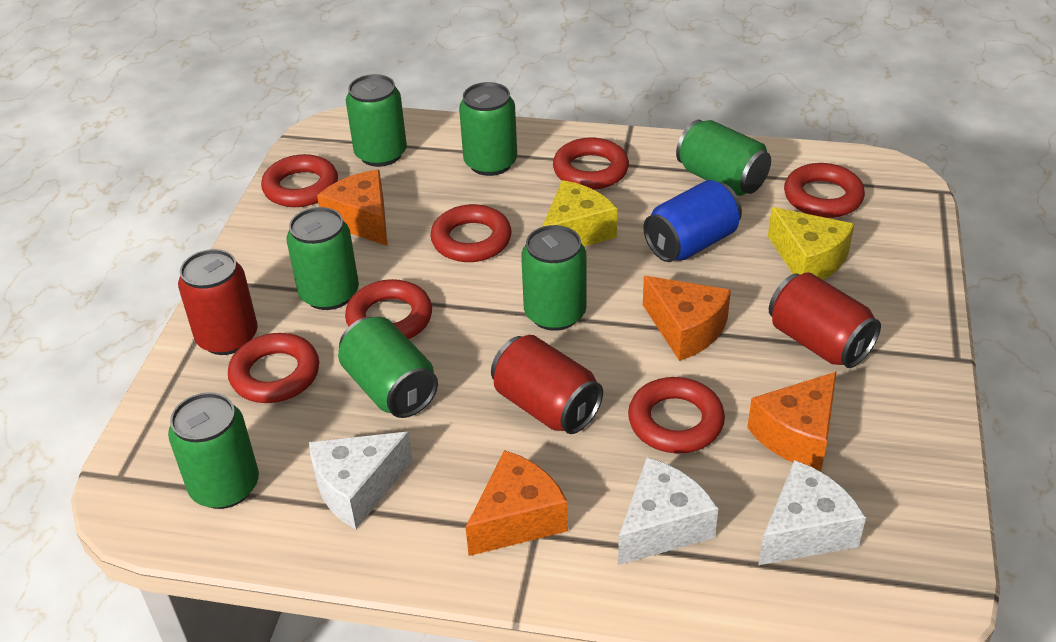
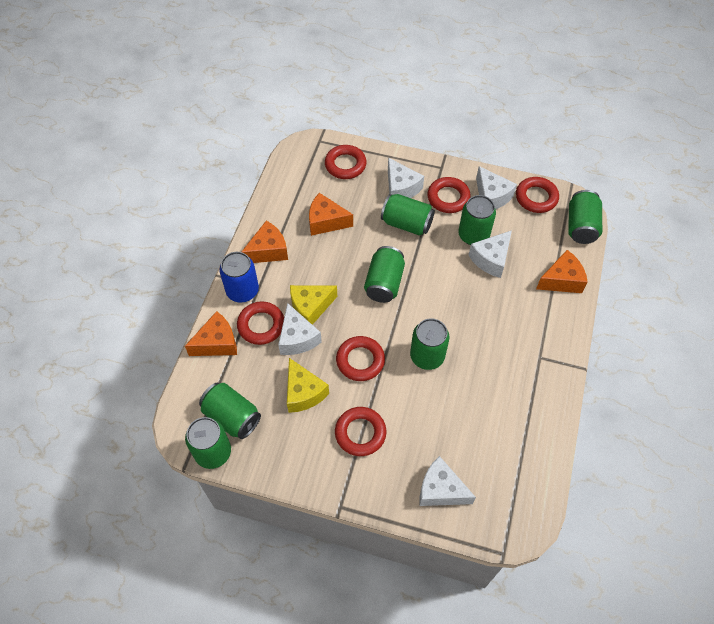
red can: 3 -> 0
red ring: 7 -> 6
white cheese: 3 -> 5

